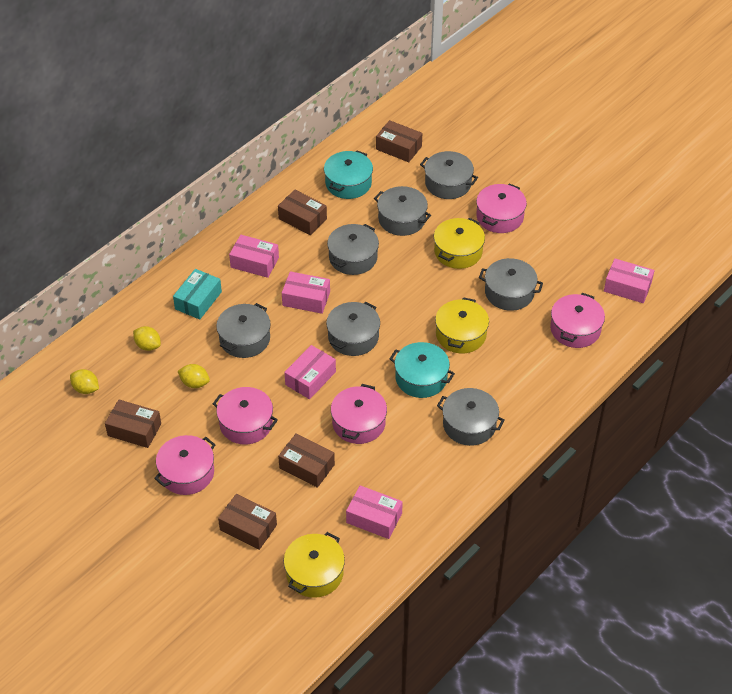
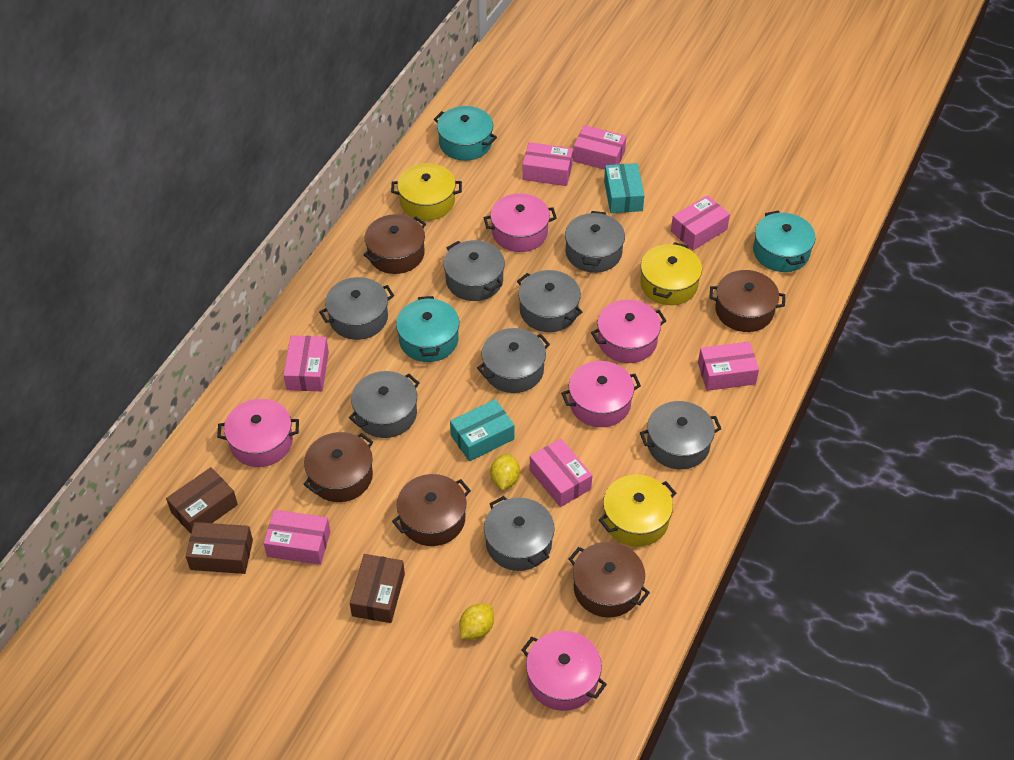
brown box: 5 -> 3
brown pot: 0 -> 5
grey pot: 7 -> 8
pink box: 5 -> 7
turquoise box: 1 -> 2
turquoise pot: 2 -> 3
yellow lemon: 3 -> 2

